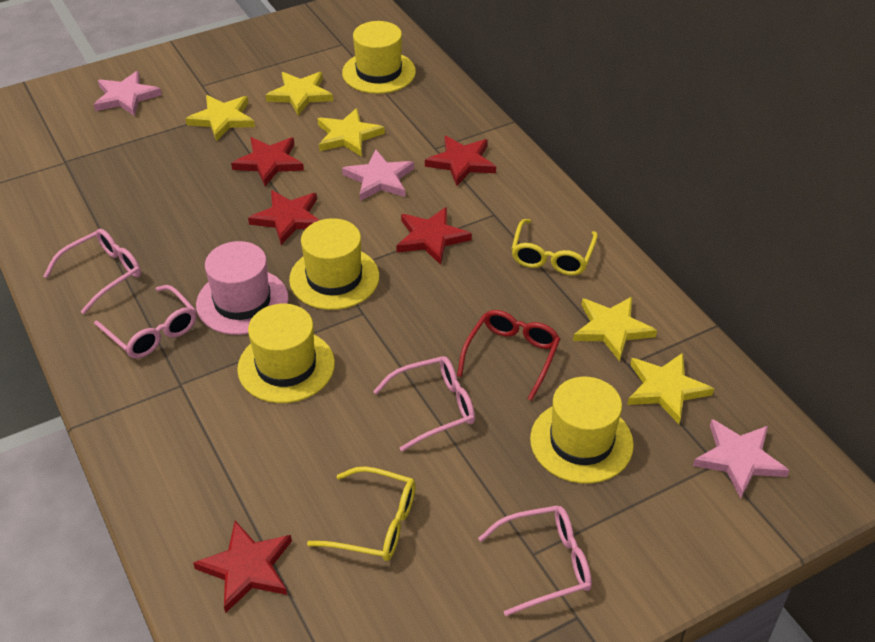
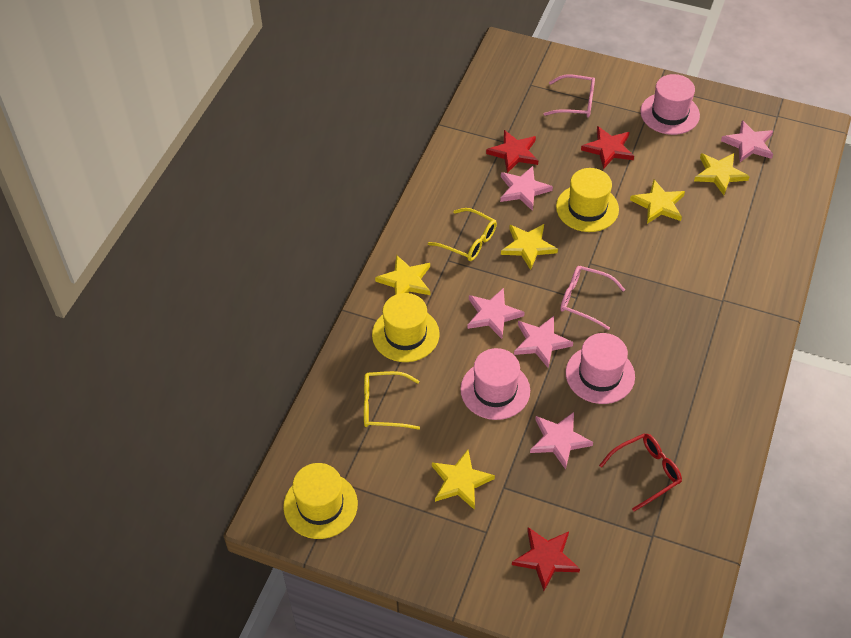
pink glasses: 4 -> 2
pink hat: 1 -> 3
pink star: 3 -> 5
red star: 5 -> 3
yellow hat: 4 -> 3

